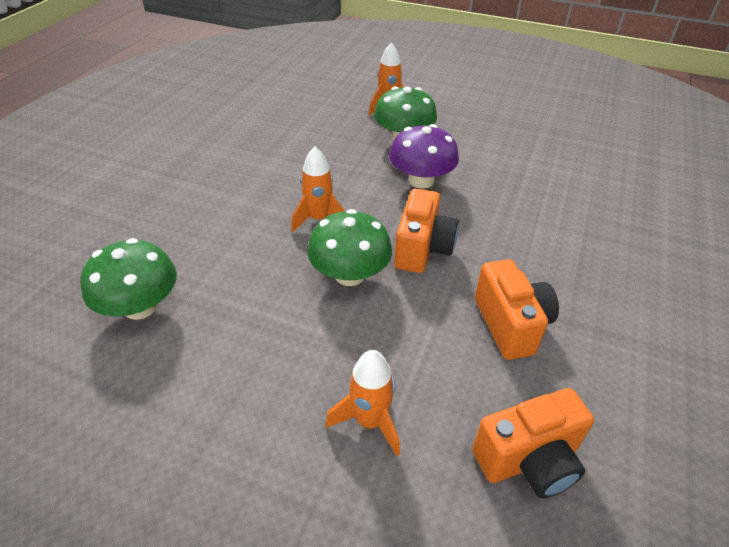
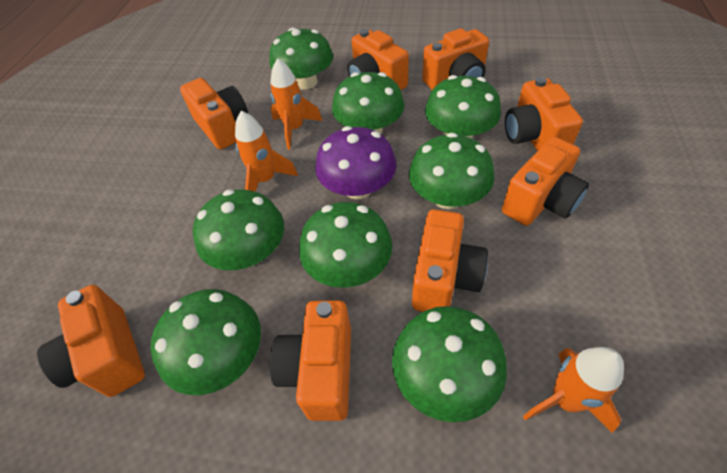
green mushroom: 3 -> 8
orange camera: 3 -> 8

